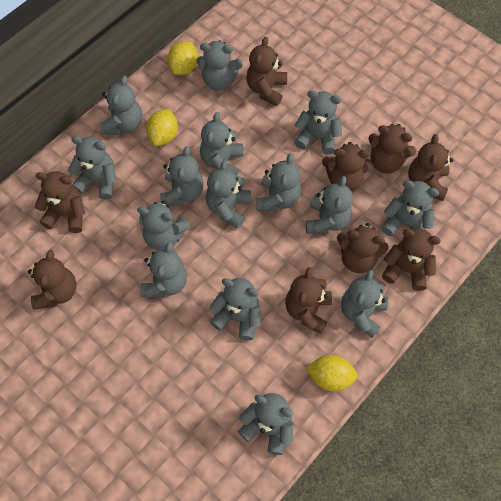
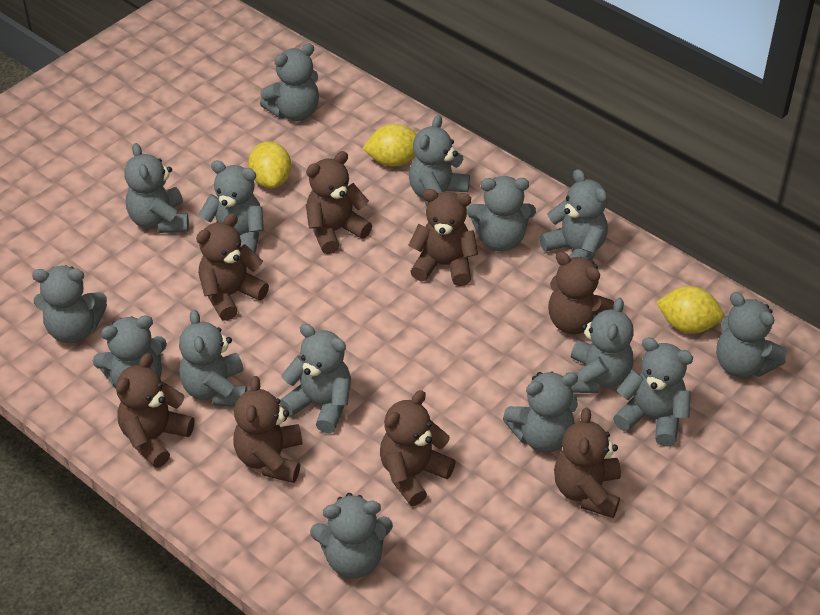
brown teddy bear: 9 -> 8

